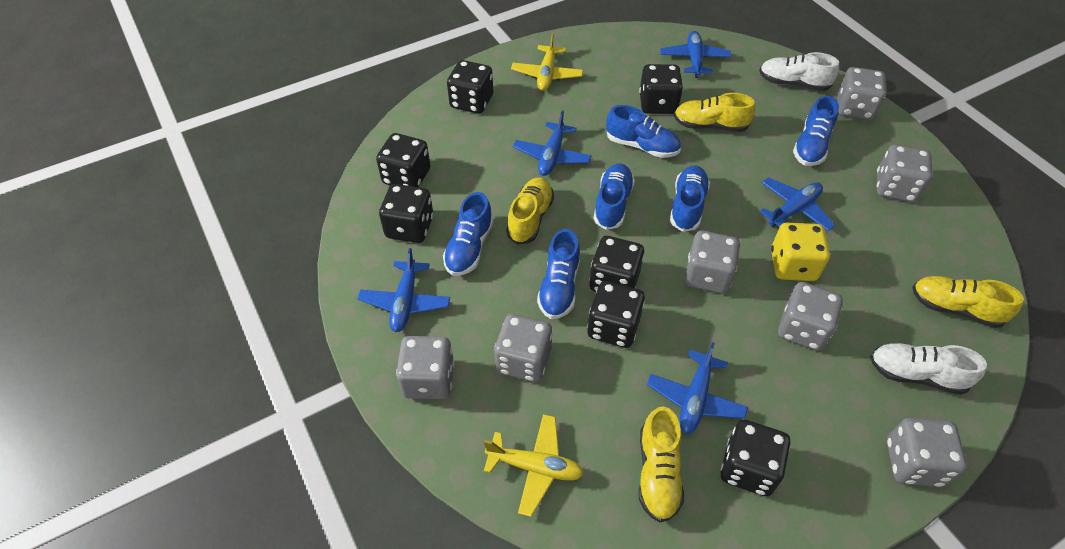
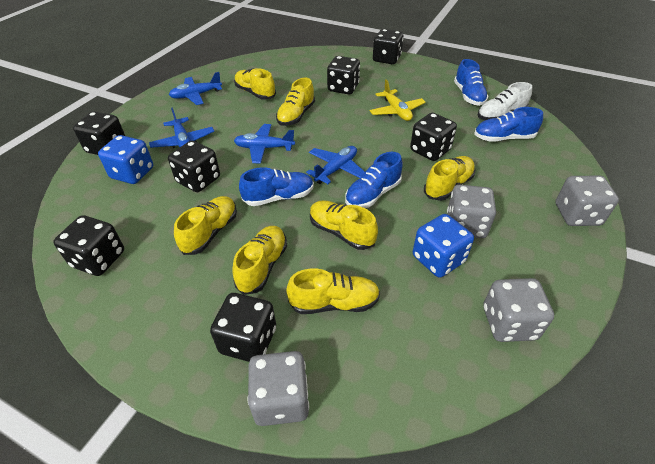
blue dice: 0 -> 2
blue plane: 5 -> 4
blue shoe: 6 -> 4
grey dice: 7 -> 4
white shoe: 2 -> 1
yellow dice: 1 -> 0
yellow plane: 2 -> 1
yellow shoe: 4 -> 7

